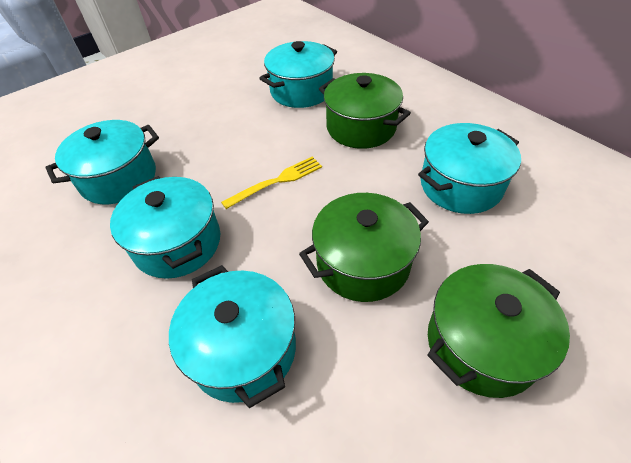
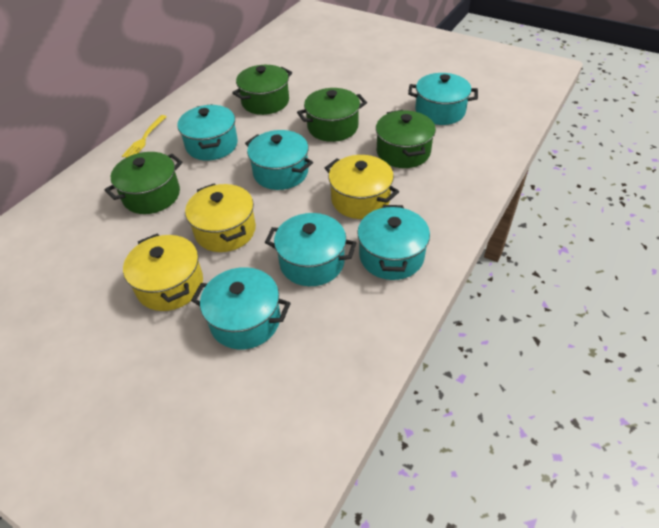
green pot: 3 -> 4
turquoise pot: 5 -> 6
yellow pot: 0 -> 3

